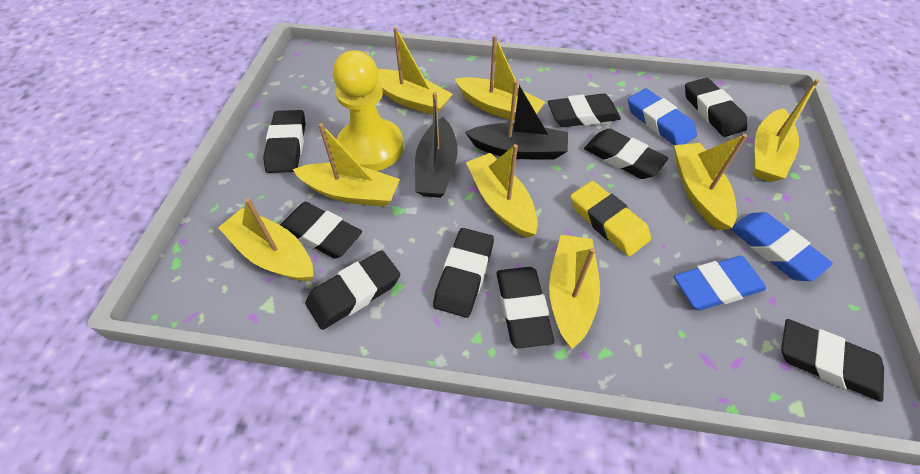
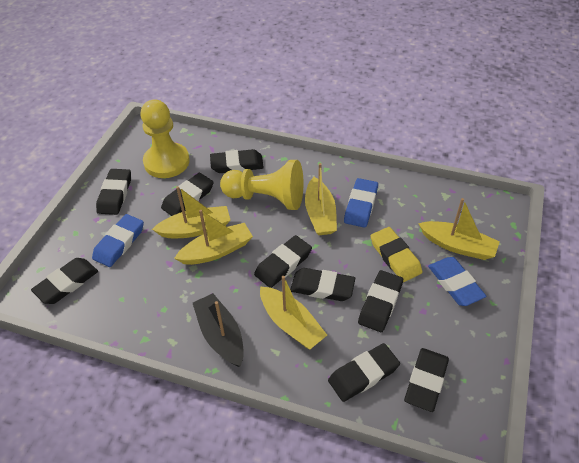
black boat: 2 -> 1
yellow boat: 8 -> 5
yellow pawn: 1 -> 2

